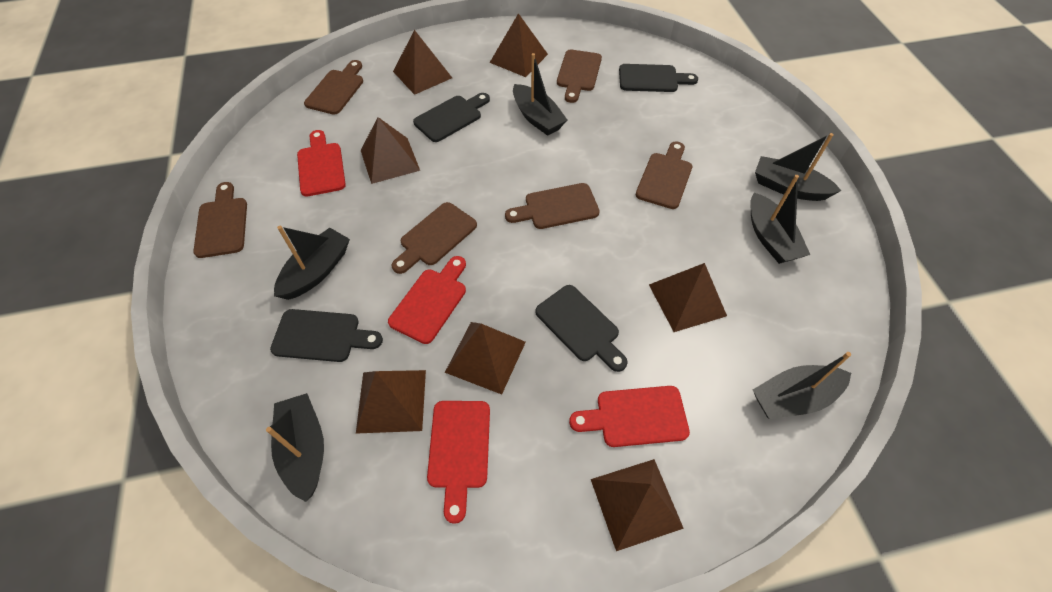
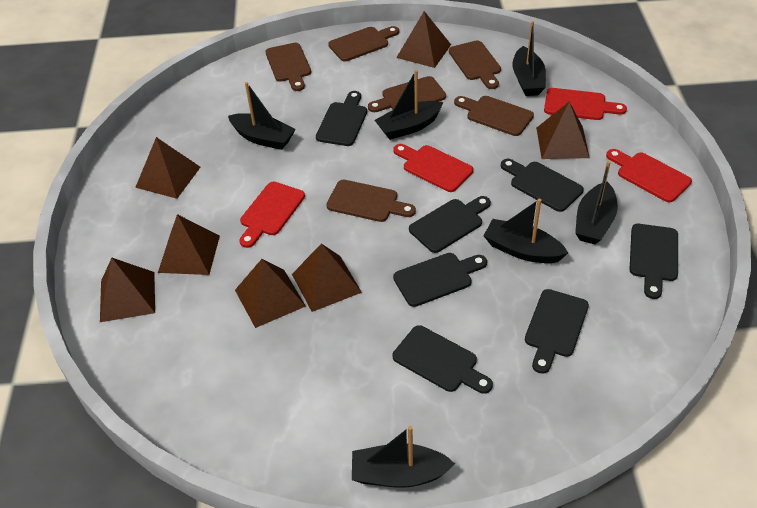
black cutting board: 4 -> 7

